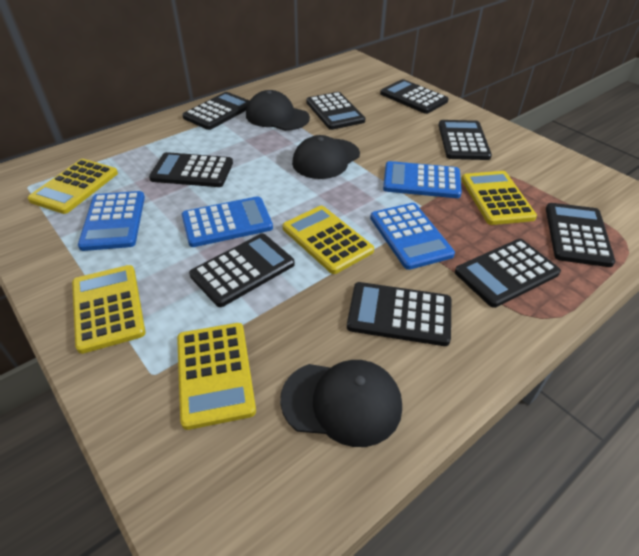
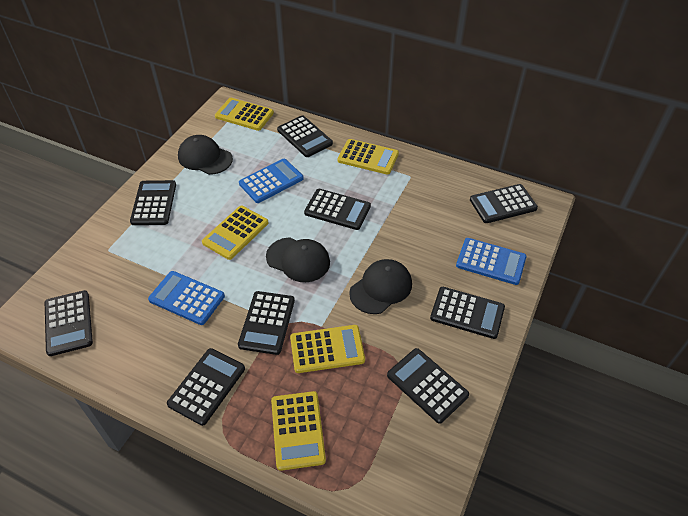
blue calculator: 4 -> 3

